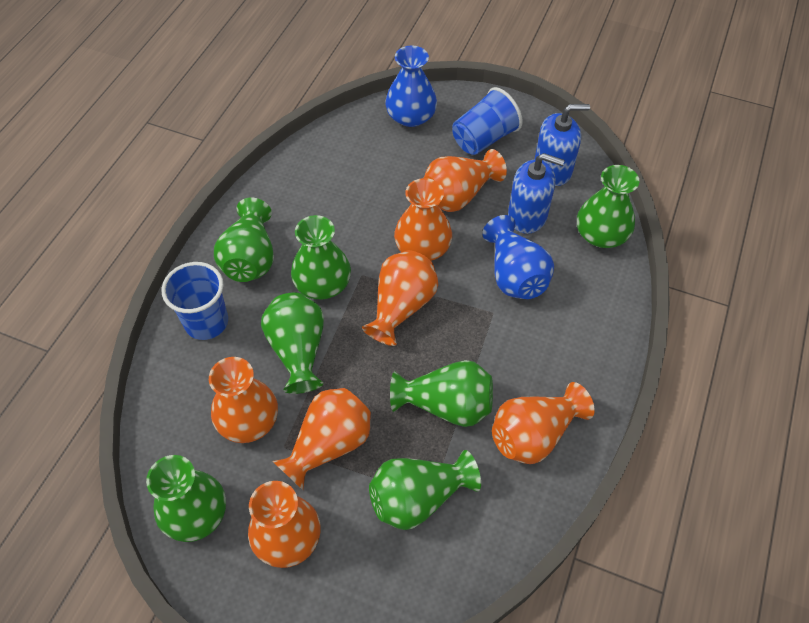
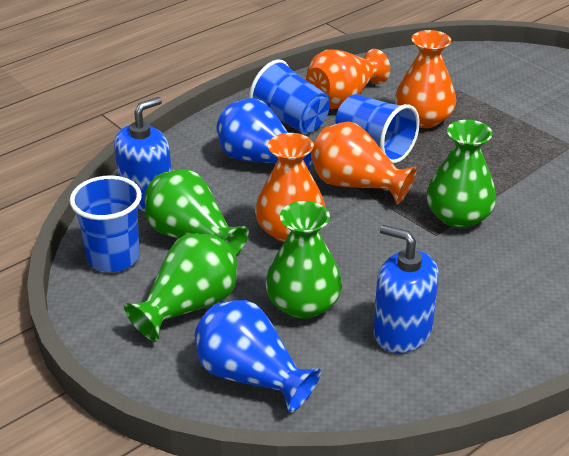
blue cup: 2 -> 3
green vase: 7 -> 4
orange vase: 7 -> 4

